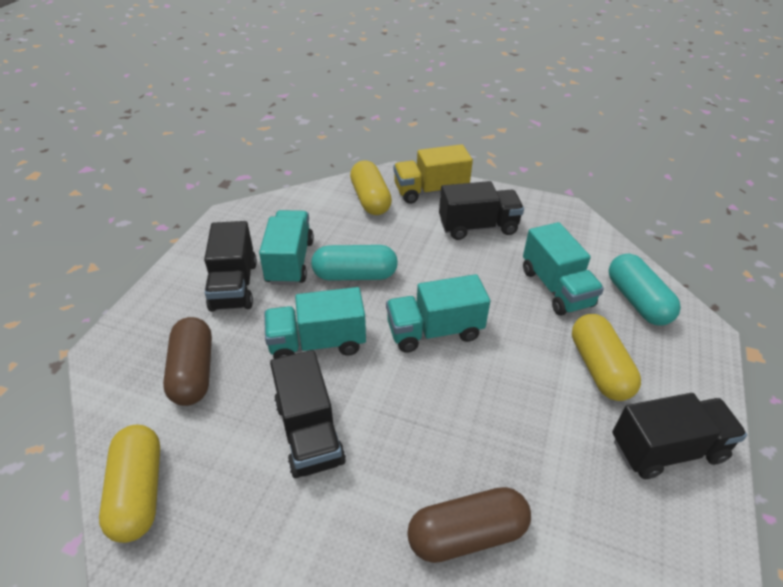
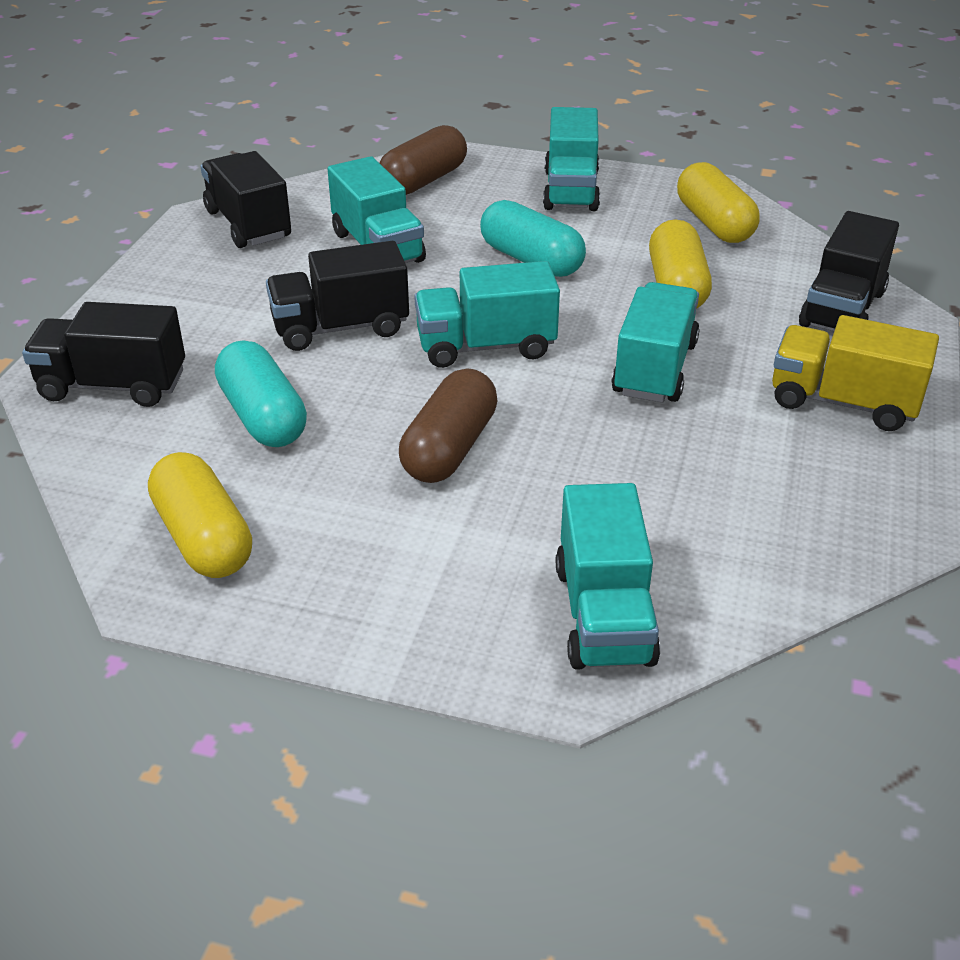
turquoise truck: 4 -> 5

